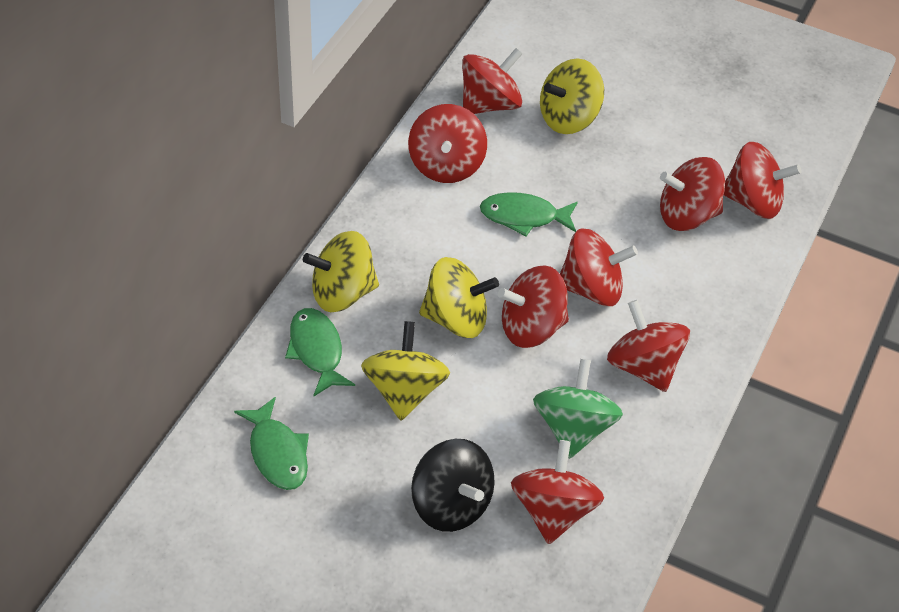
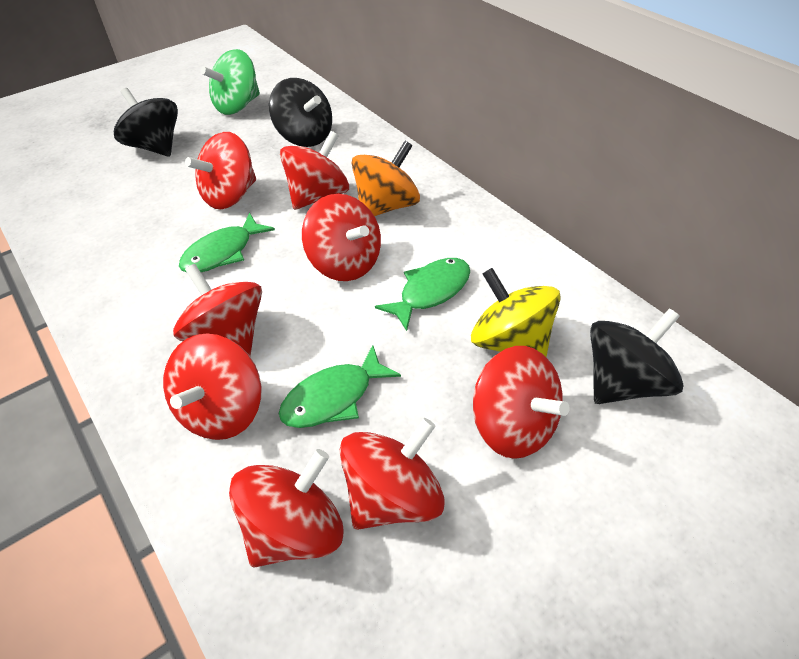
black spinning top: 1 -> 3
orange spinning top: 0 -> 1
yellow spinning top: 4 -> 1

